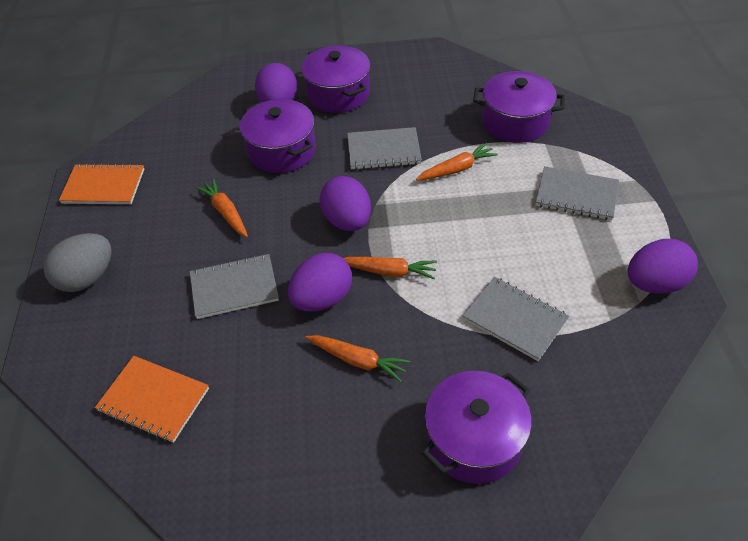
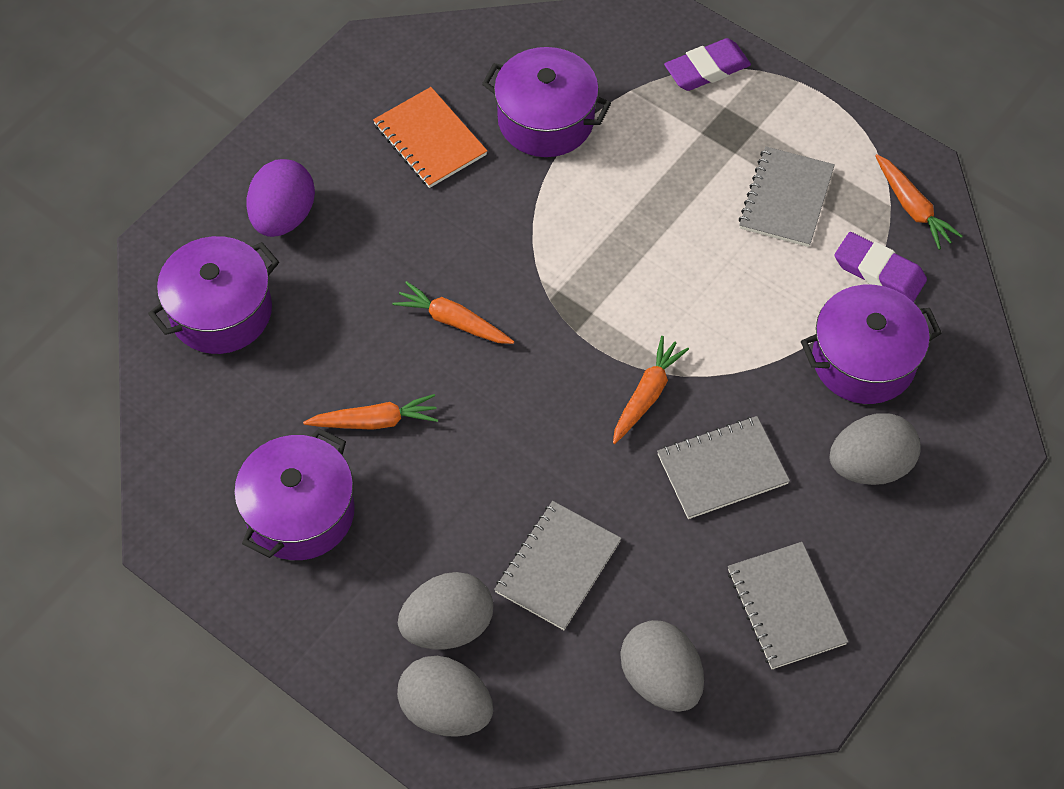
grey egg: 1 -> 4
orange notebook: 2 -> 1
purple egg: 4 -> 1
purple eraser: 0 -> 2

